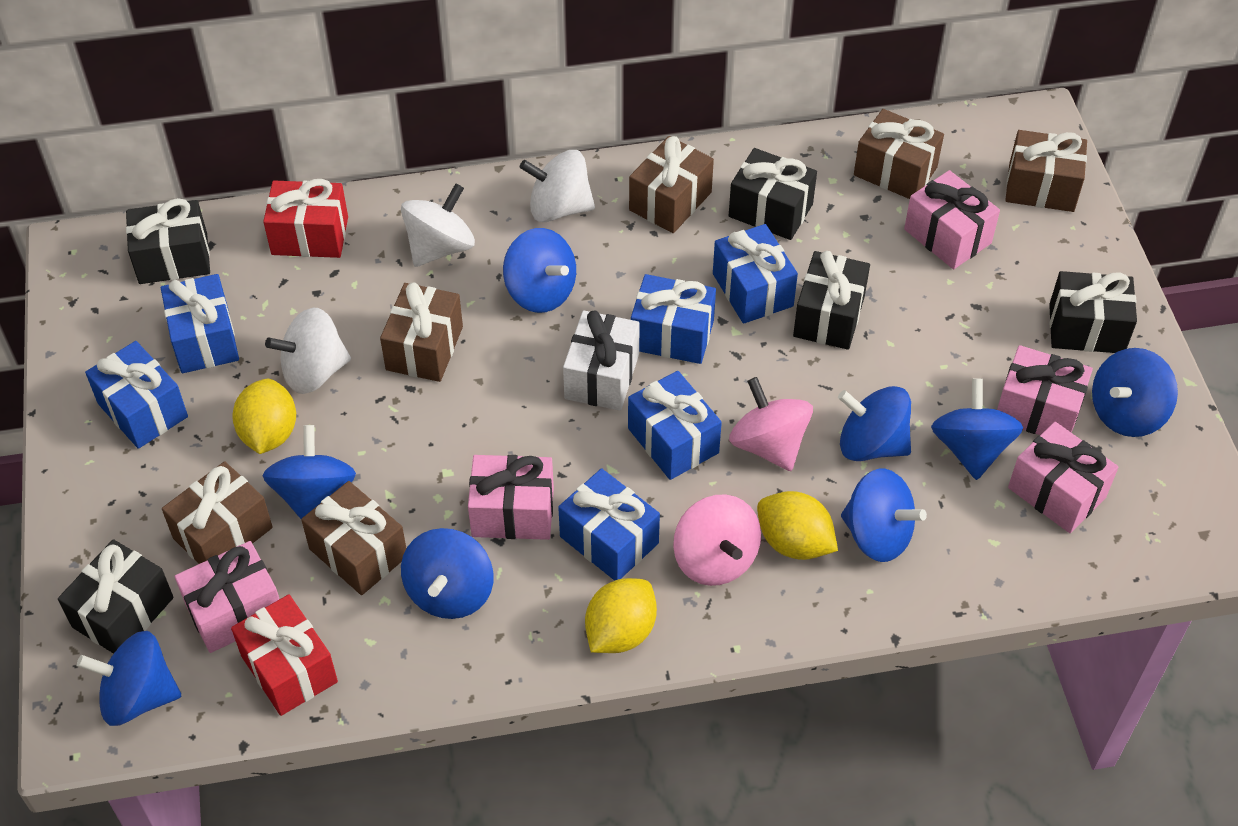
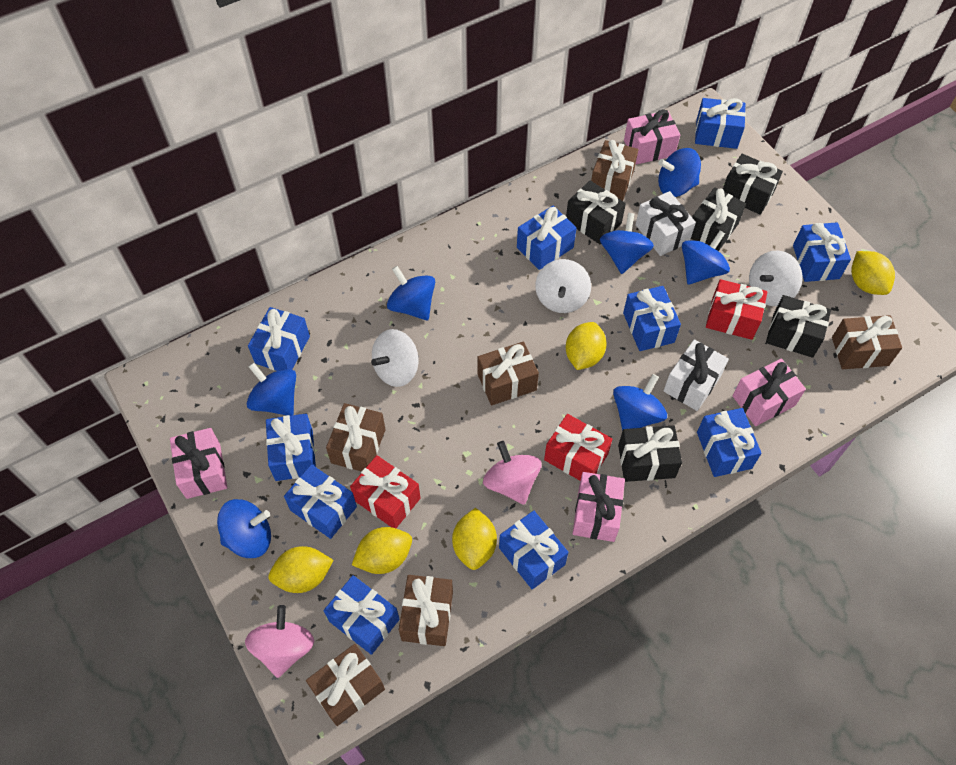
blue gift: 6 -> 10
blue spinning top: 8 -> 7
pink gift: 5 -> 4
red gift: 2 -> 3
white gift: 1 -> 2
yellow lemon: 3 -> 5

